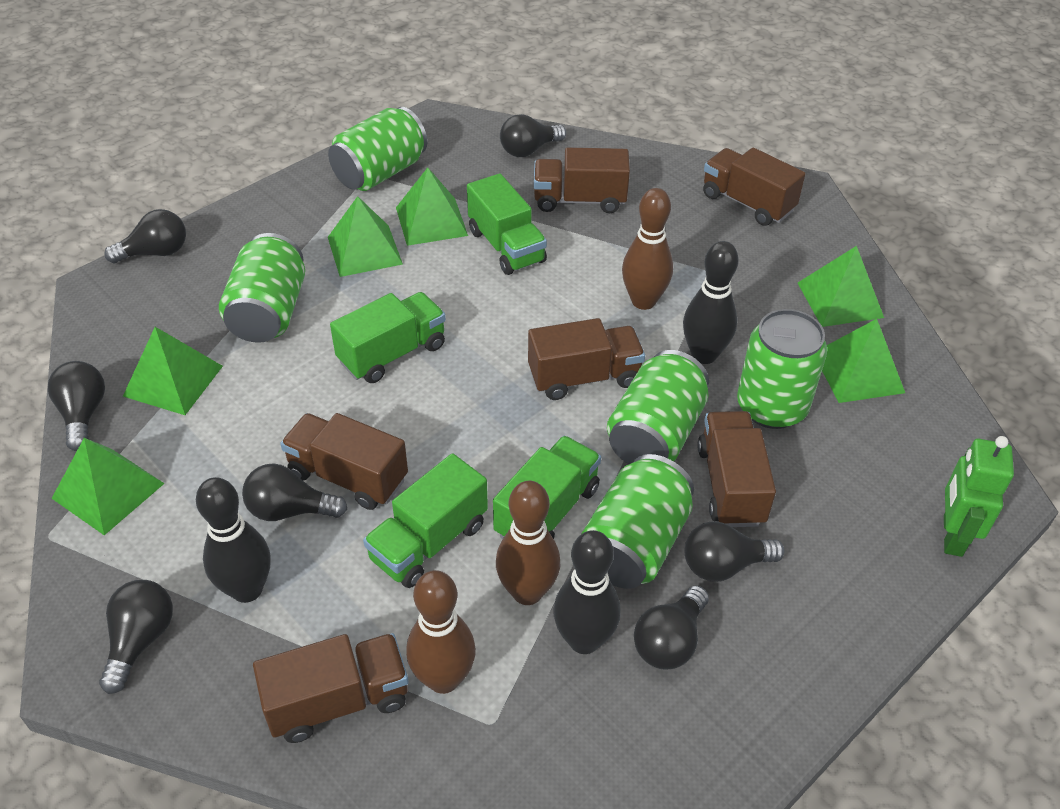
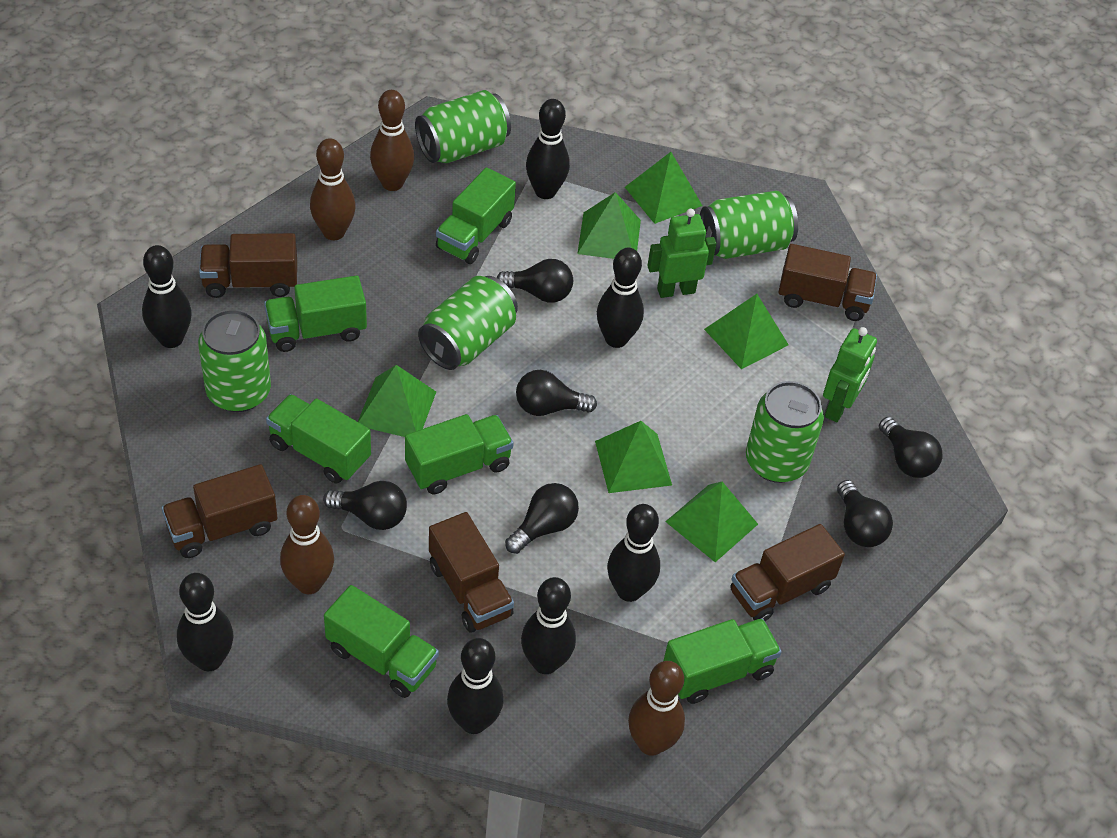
black bowling pin: 3 -> 7
black light bulb: 7 -> 6
brown bowling pin: 3 -> 4
brown truck: 6 -> 5
green robot: 1 -> 2
green truck: 4 -> 6

